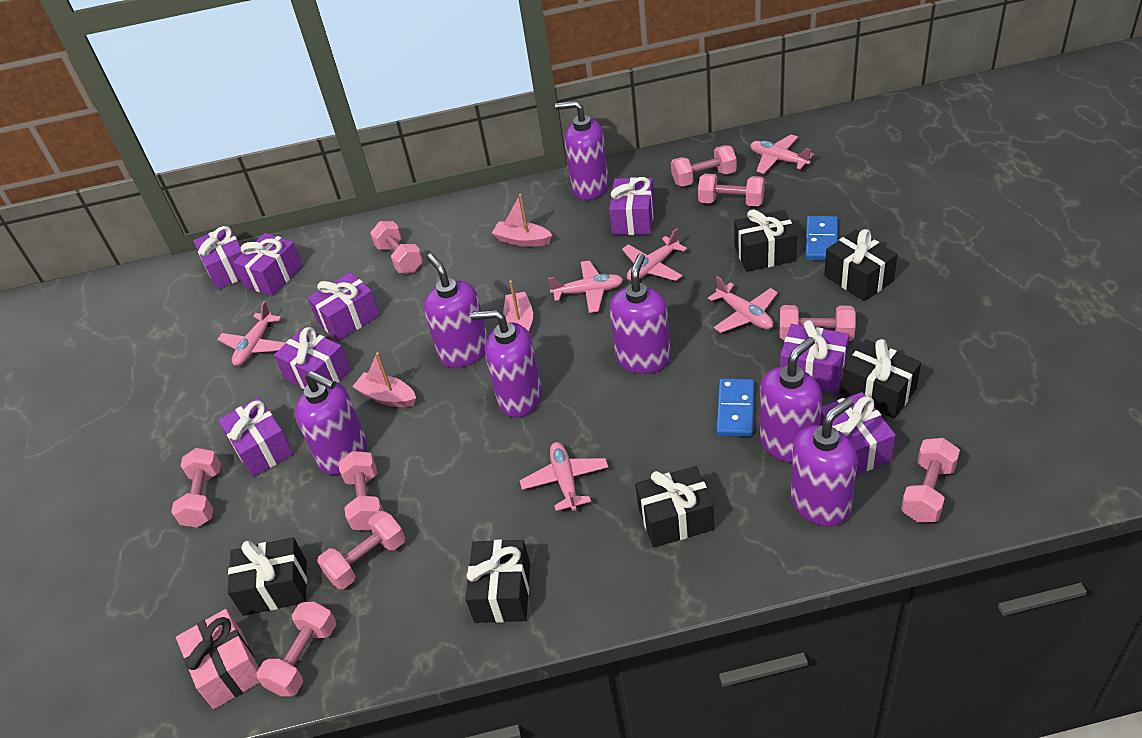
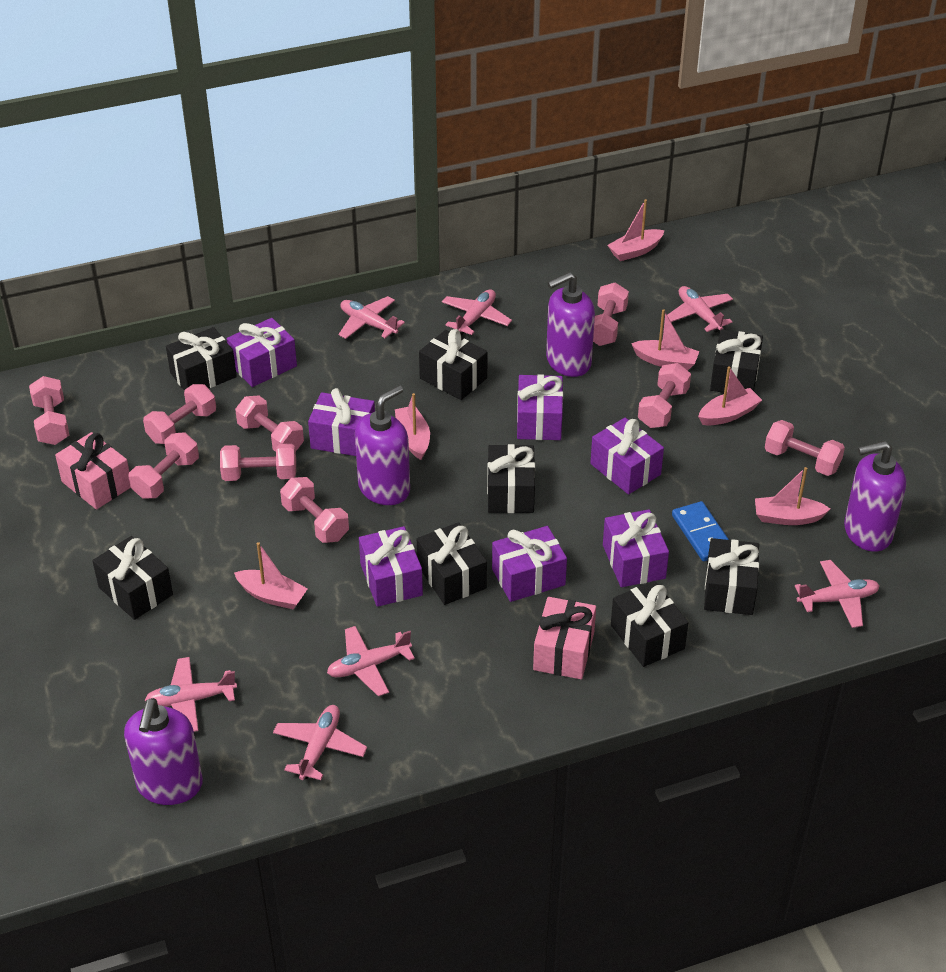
black gift: 6 -> 8
blue domino: 2 -> 1
pink boat: 3 -> 6
pink gift: 1 -> 2
pink plane: 6 -> 7
purple gift: 8 -> 7
purple soap dispenser: 7 -> 4

